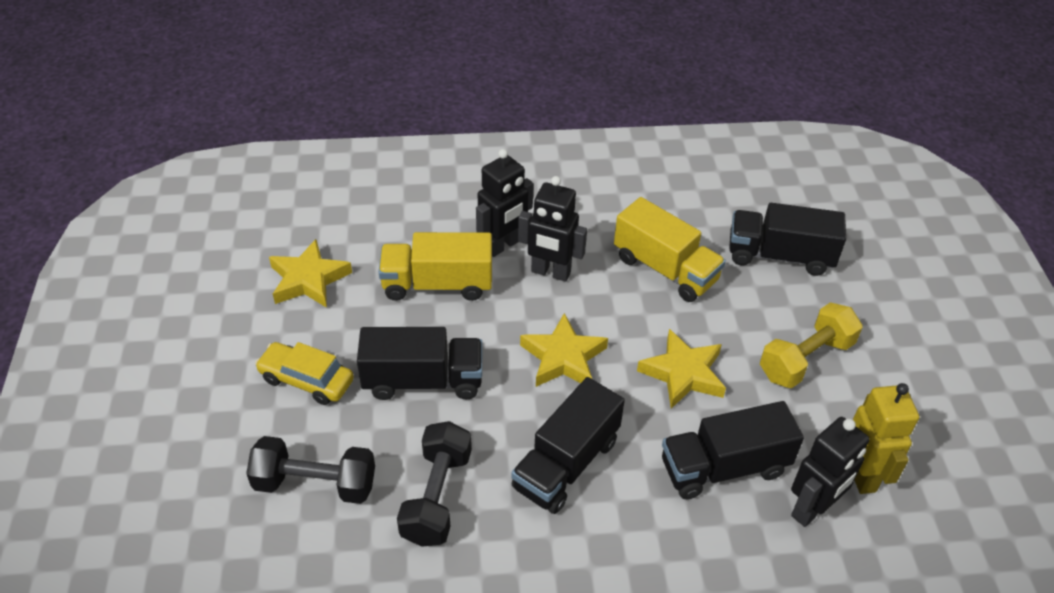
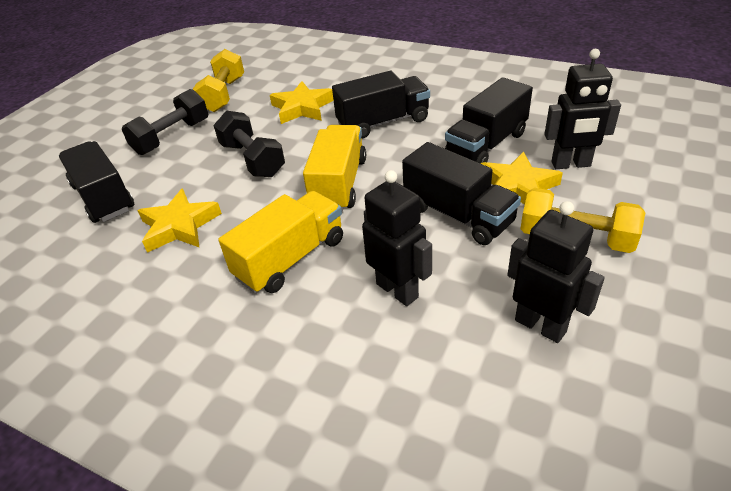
yellow car: 1 -> 0
yellow dumbbell: 1 -> 2
yellow robot: 1 -> 0

